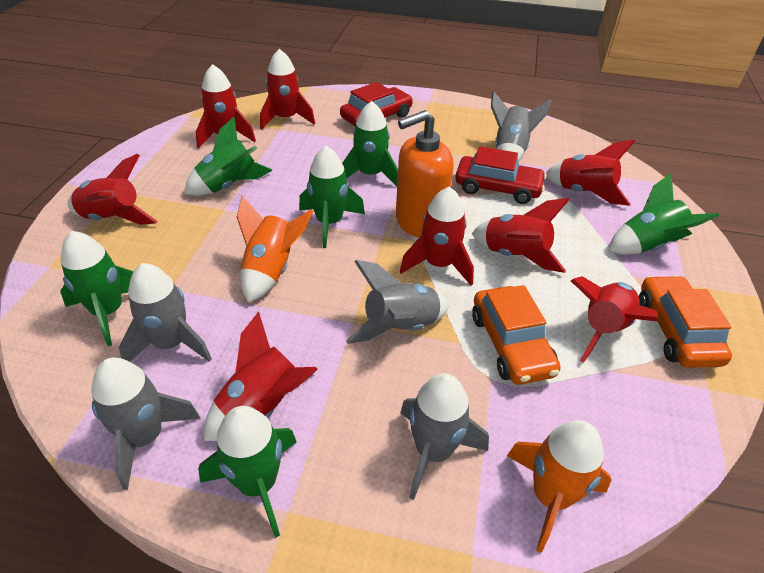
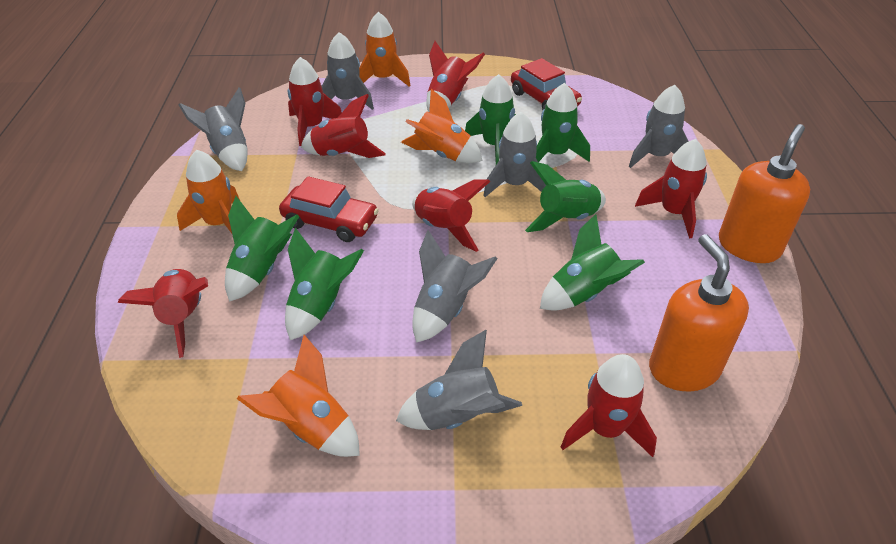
grey rocket: 5 -> 6
orange car: 2 -> 0
orange rocket: 2 -> 4
orange soap dispenser: 1 -> 2
red rocket: 8 -> 7

